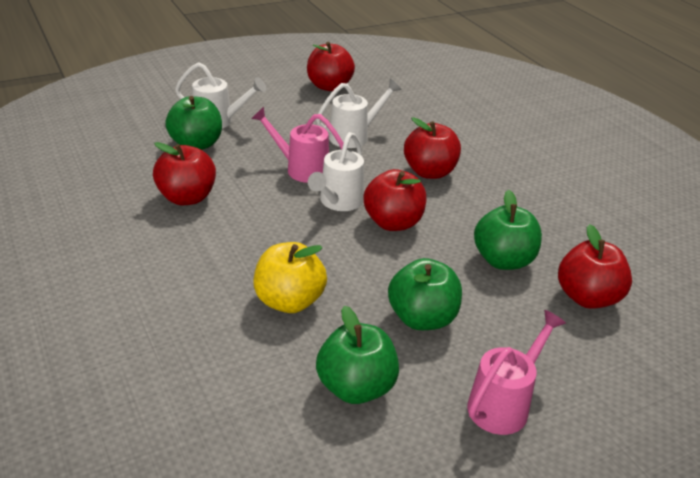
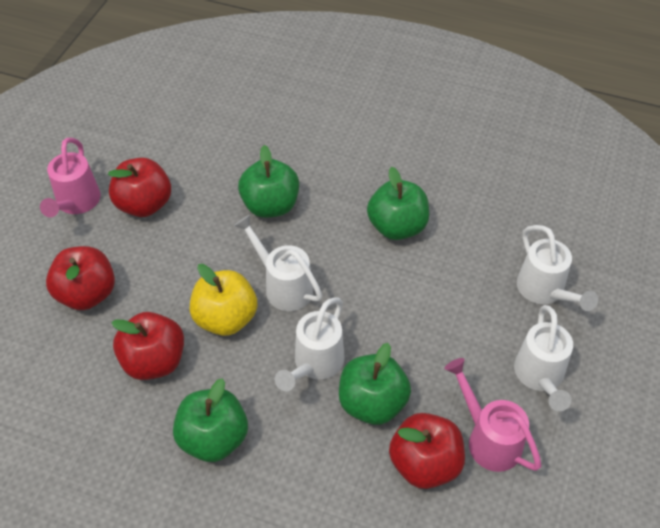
red apple: 5 -> 4
white watering can: 3 -> 4

